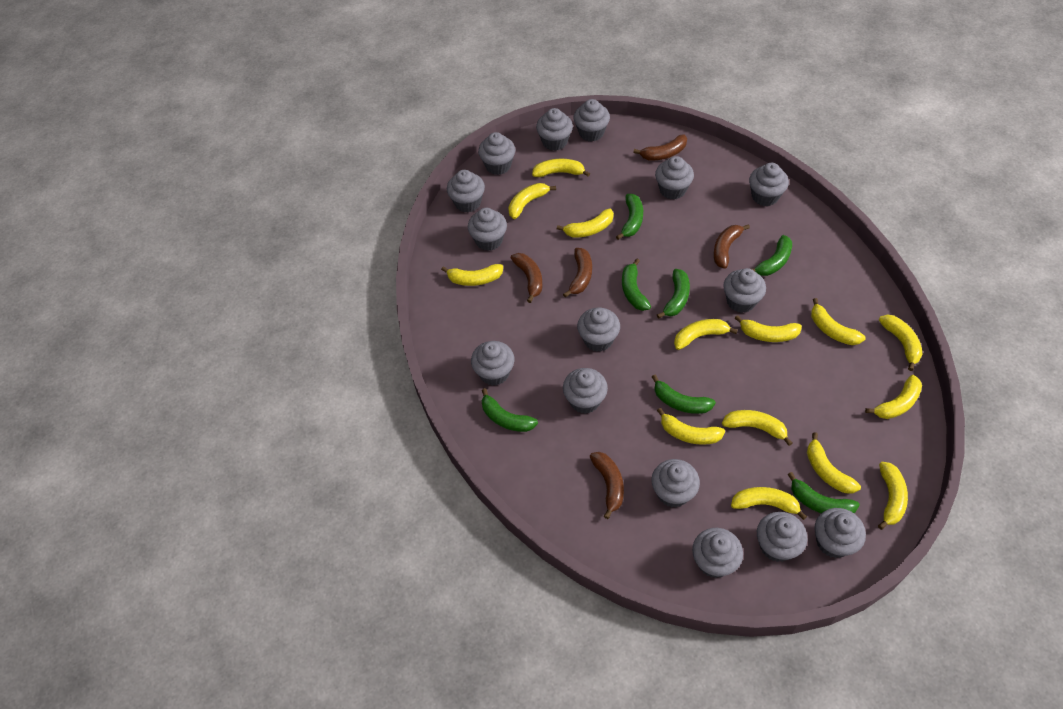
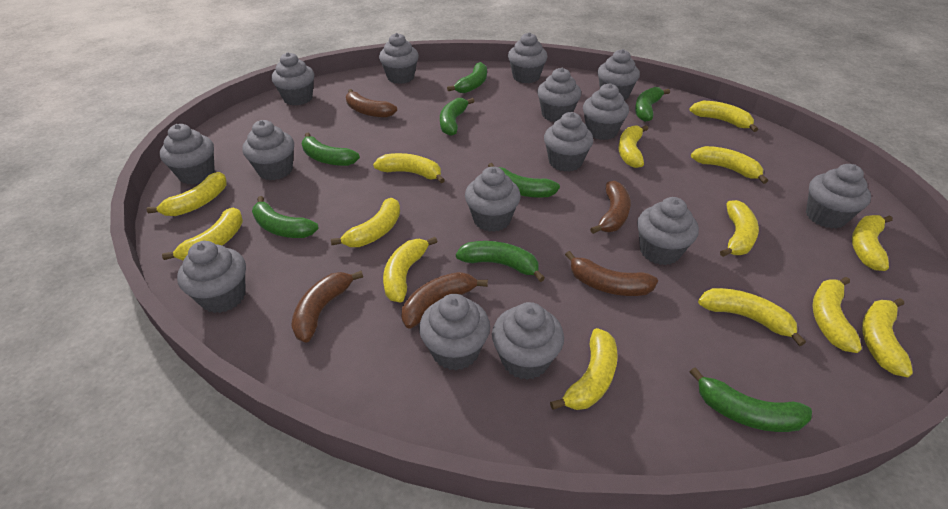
green banana: 7 -> 8

